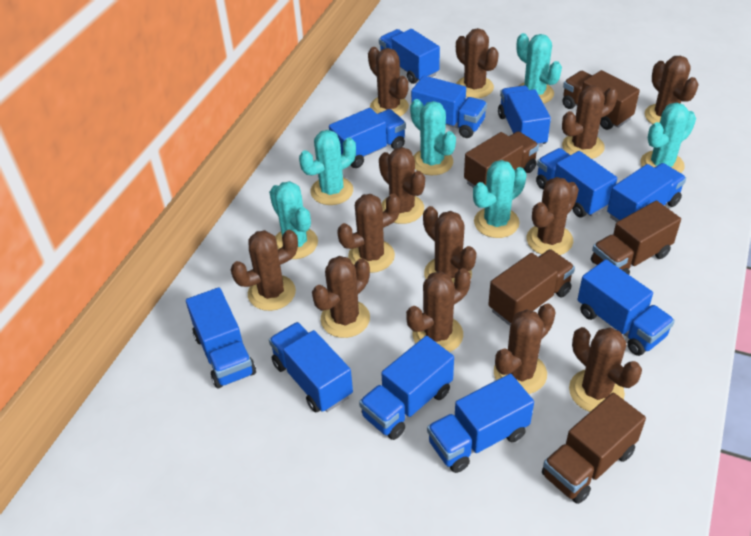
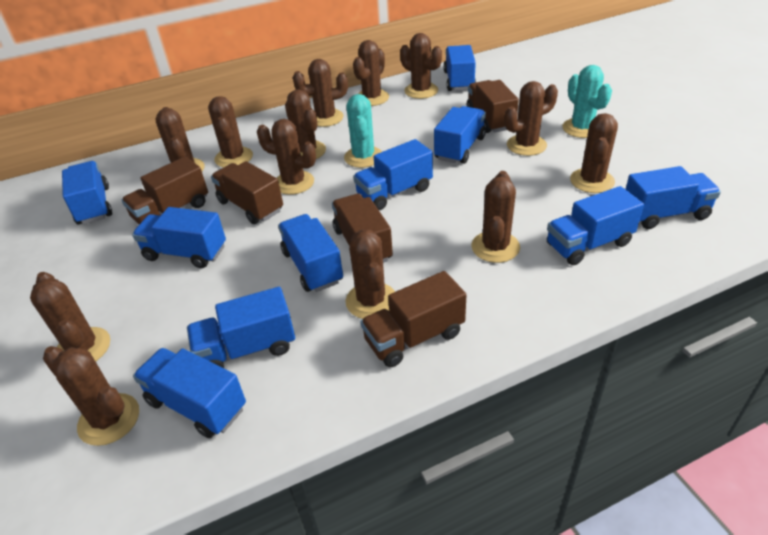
blue truck: 11 -> 10
turquoise cactus: 6 -> 2

